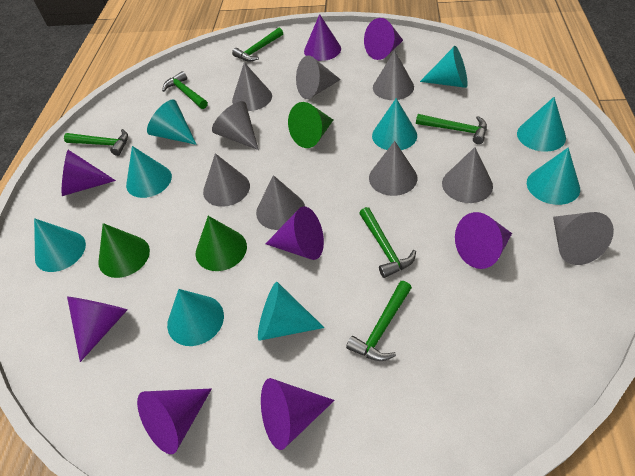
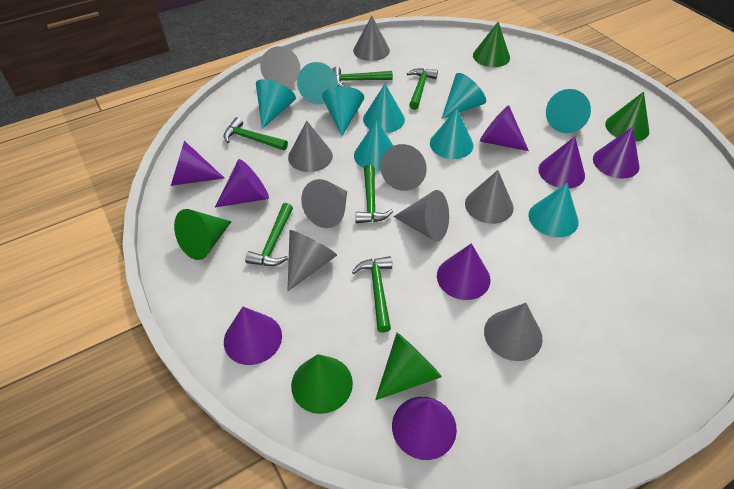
green cone: 3 -> 5

